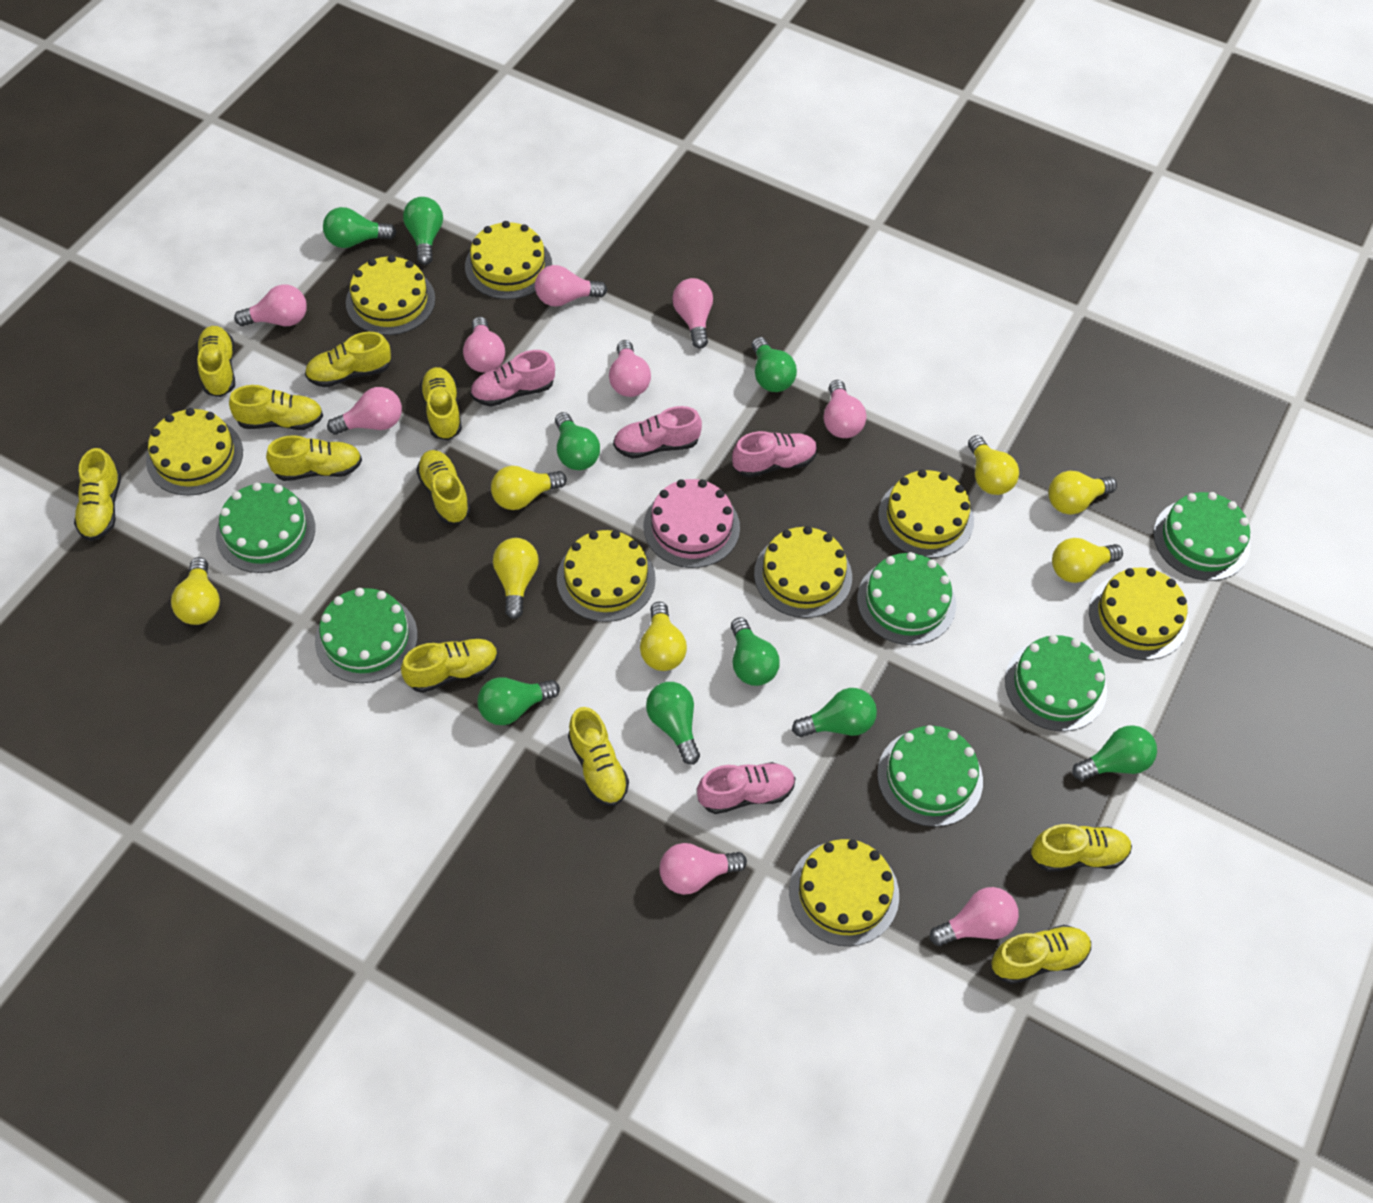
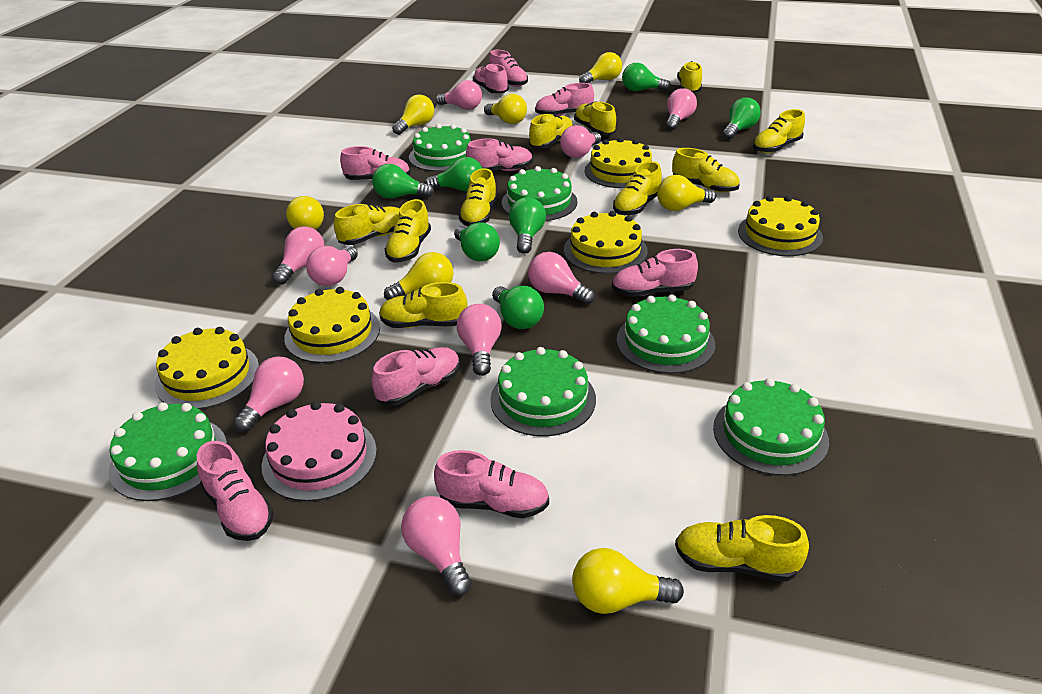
green light bulb: 9 -> 7
pink shoe: 4 -> 9
yellow cake: 8 -> 5

